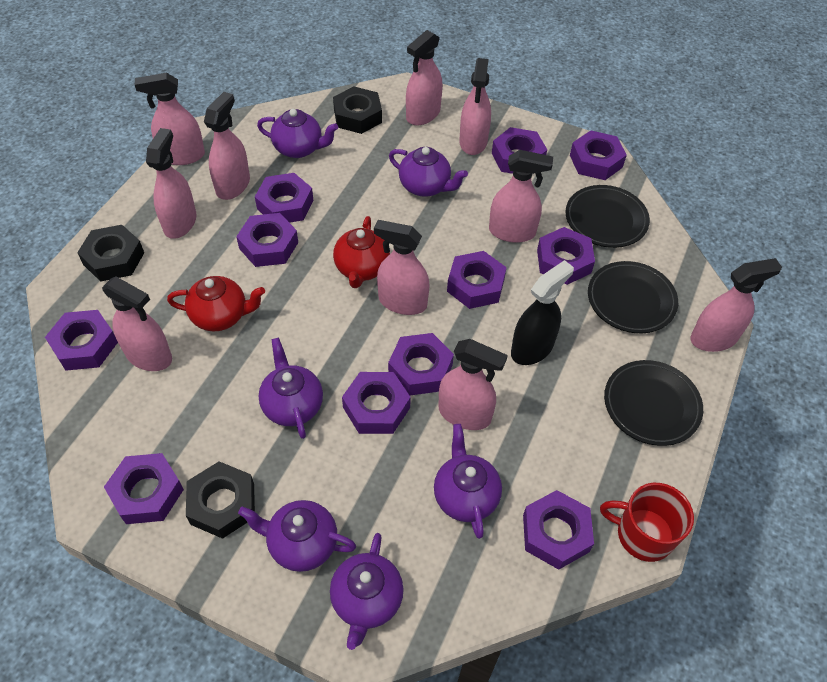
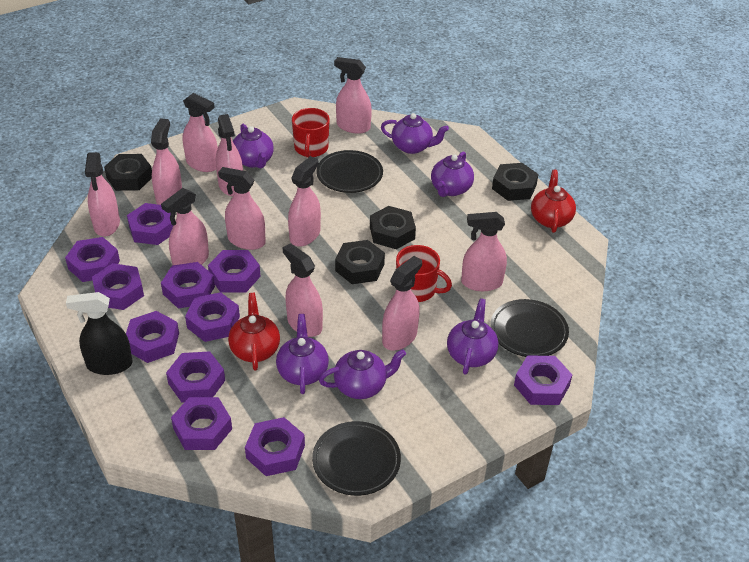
black nut: 3 -> 4
pink spray bottle: 10 -> 11
red mug: 1 -> 2

